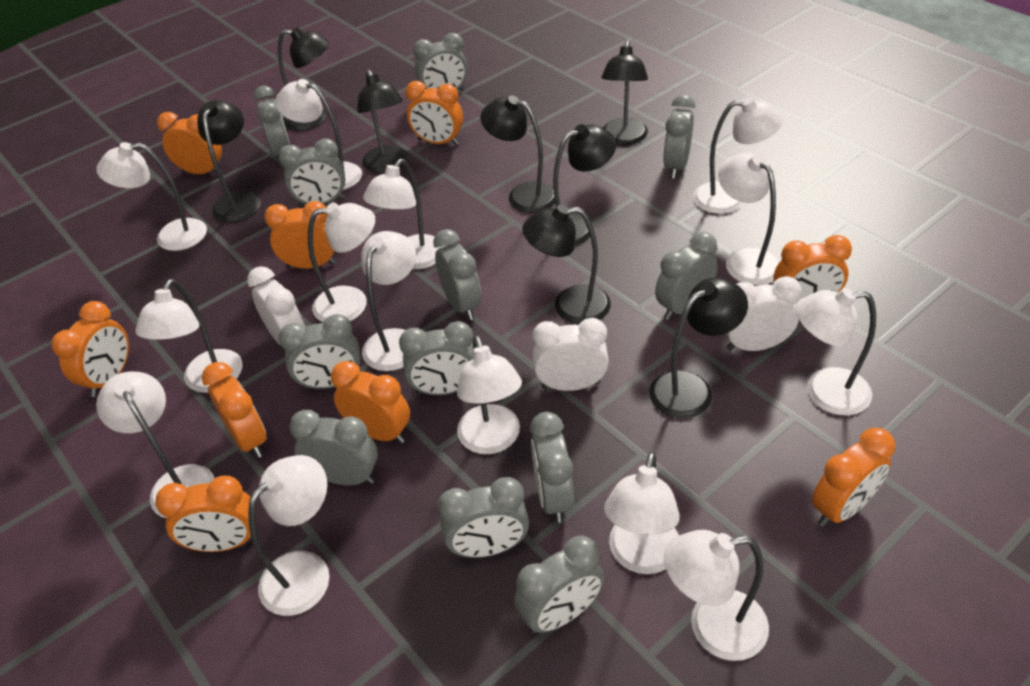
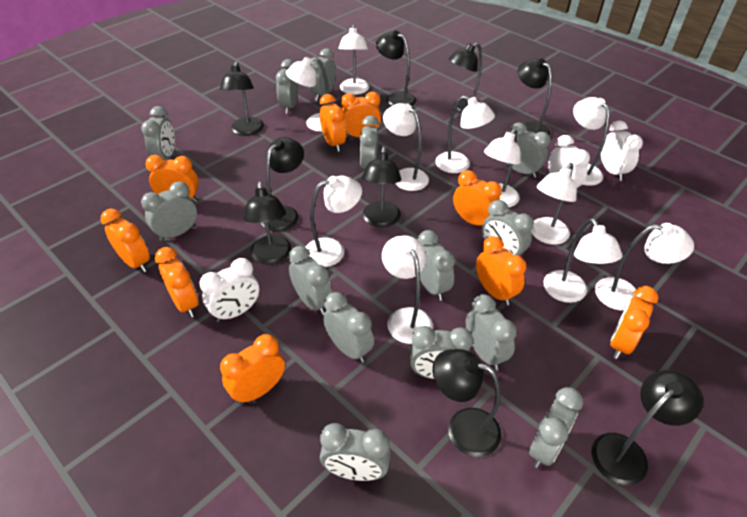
black lamp: 8 -> 9
grey clock: 12 -> 14
white lamp: 14 -> 11

